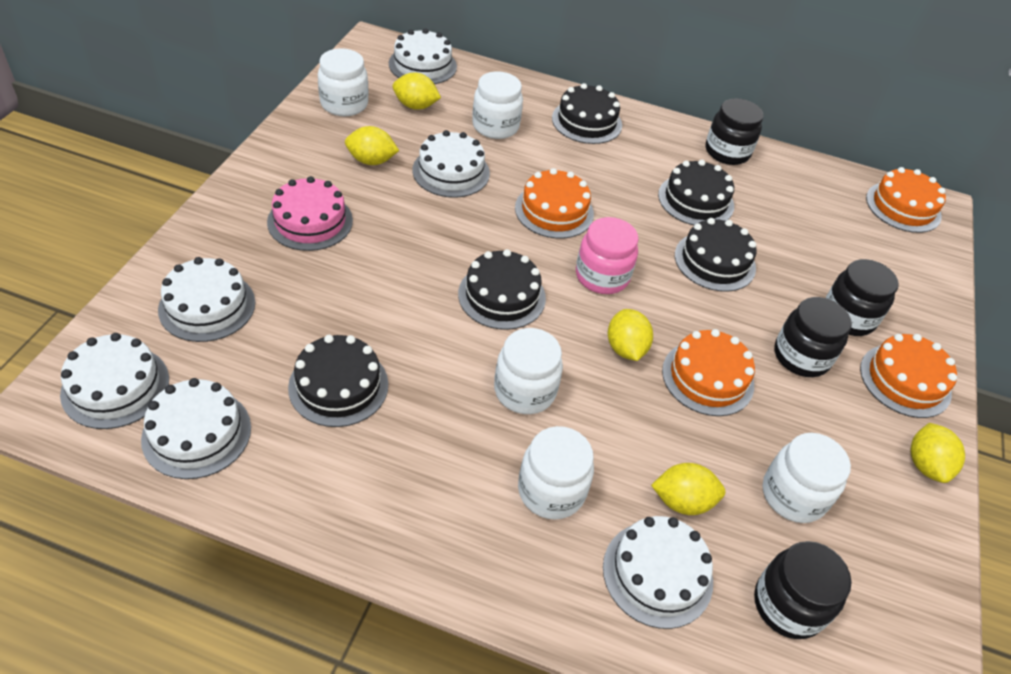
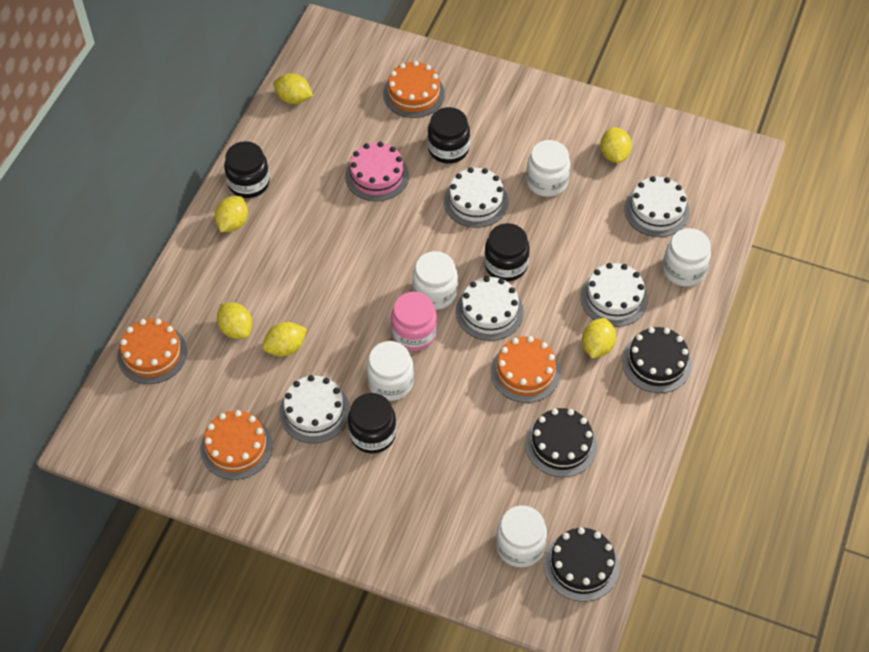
black cake: 5 -> 3
white cake: 6 -> 5
yellow lemon: 5 -> 6

